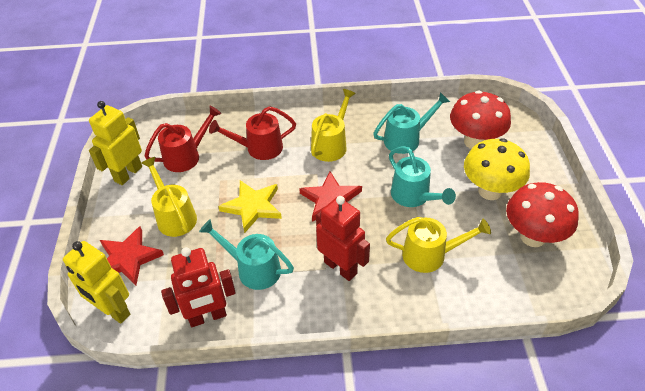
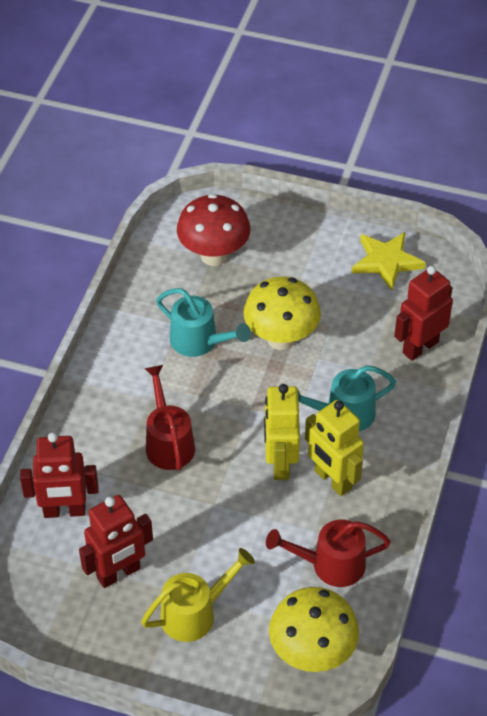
red mushroom: 2 -> 1
red robot: 2 -> 3
red star: 2 -> 0
turquoise watering can: 3 -> 2
yellow mushroom: 1 -> 2
yellow watering can: 3 -> 1

